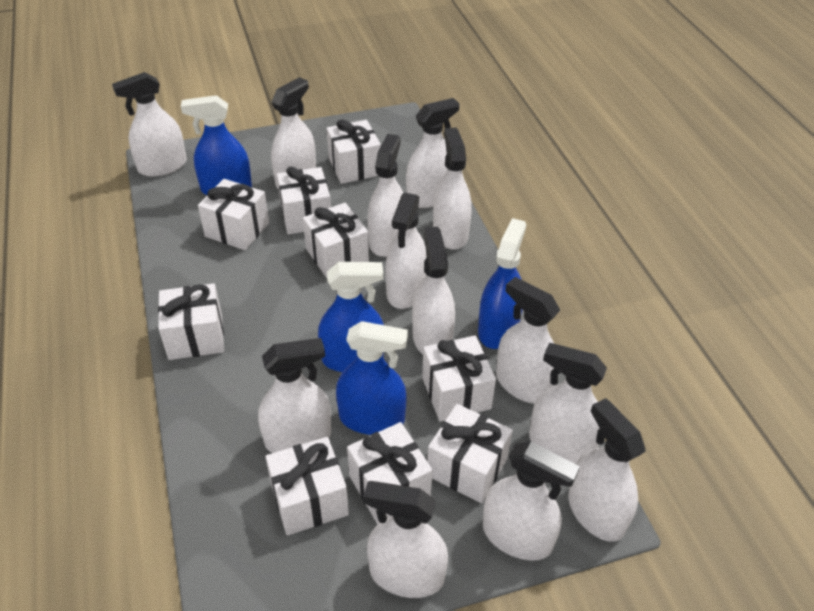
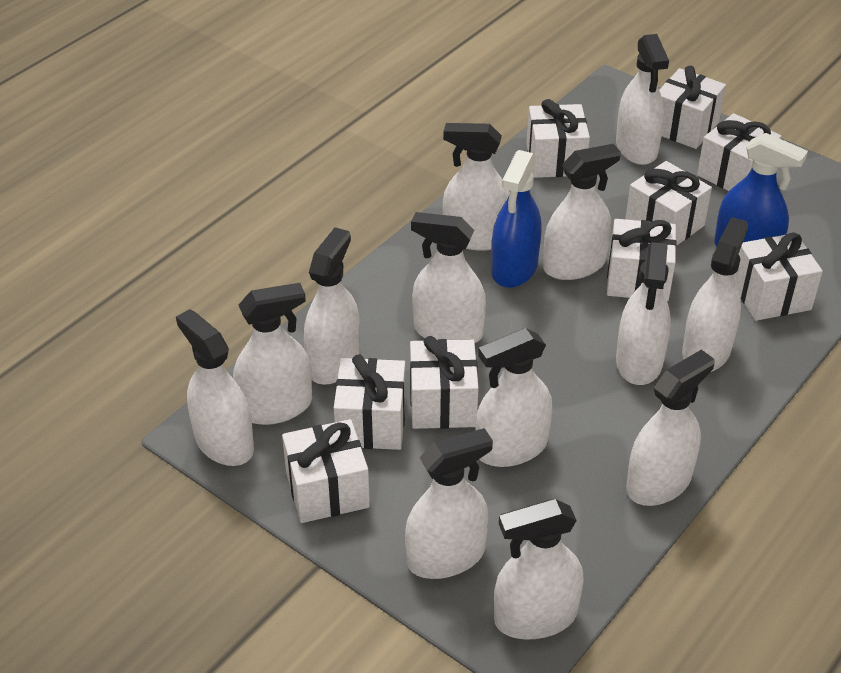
blue spray bottle: 4 -> 2

